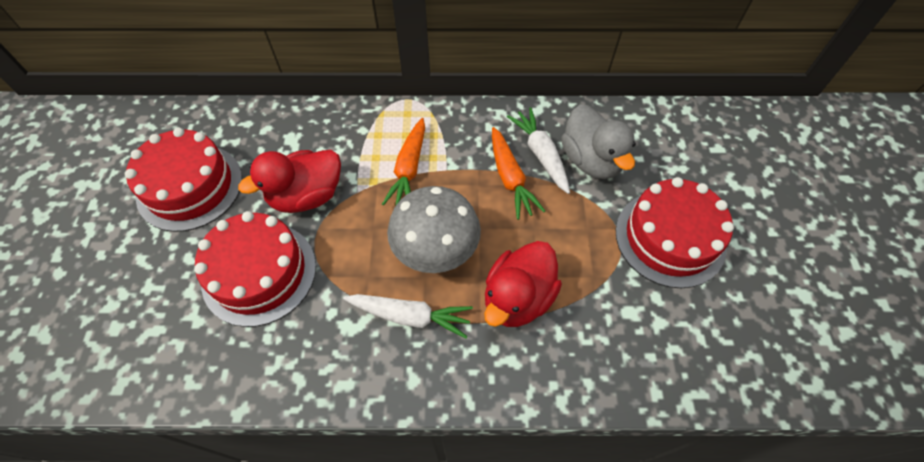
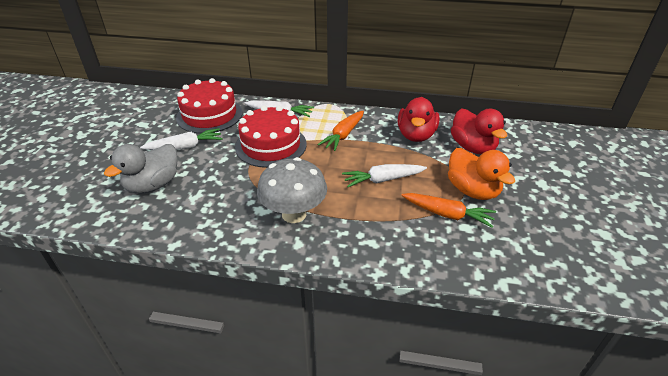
orange duck: 0 -> 1
red cake: 3 -> 2
white carrot: 2 -> 3

